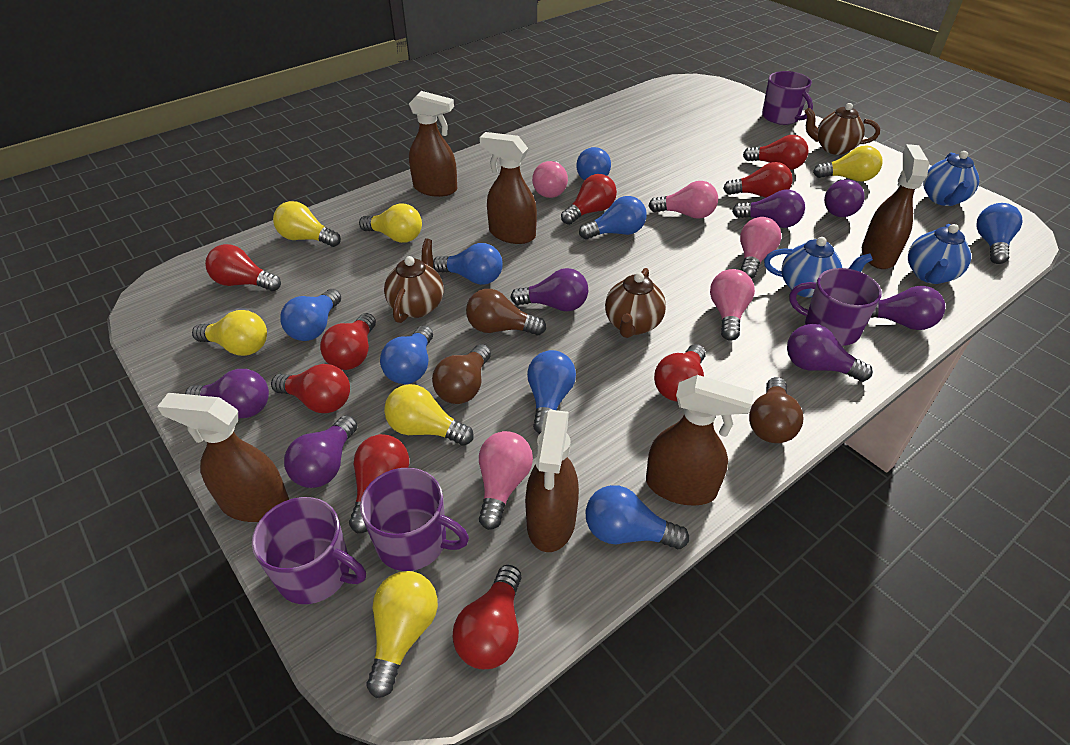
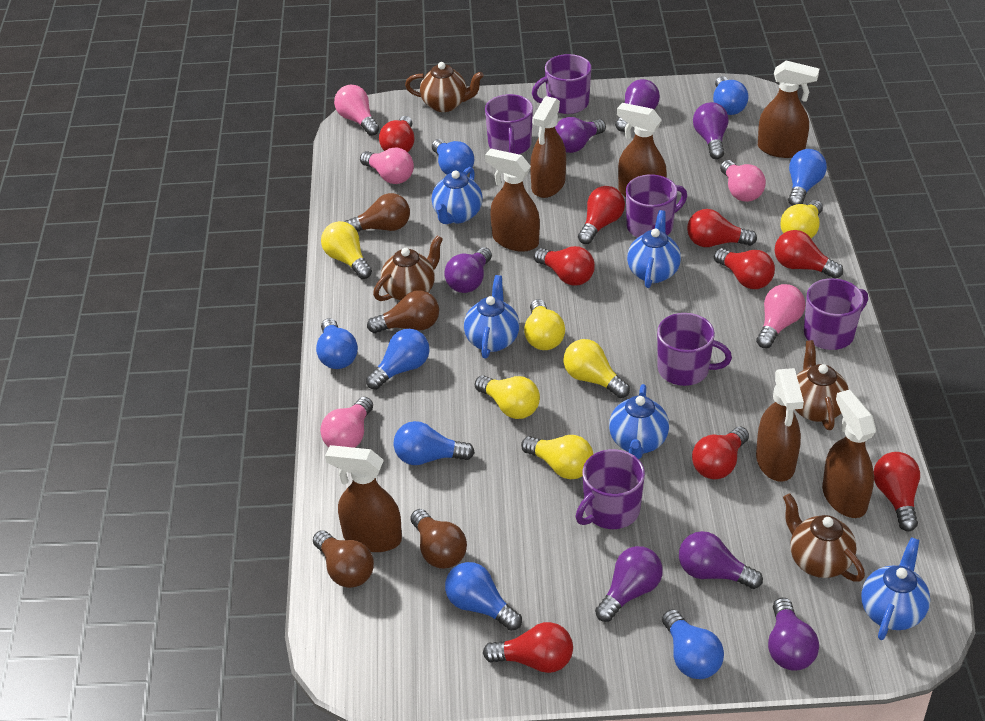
blue teapot: 3 -> 5
brown light bulb: 3 -> 4
brown spray bottle: 6 -> 7
brown teapot: 3 -> 4
purple mug: 4 -> 6

